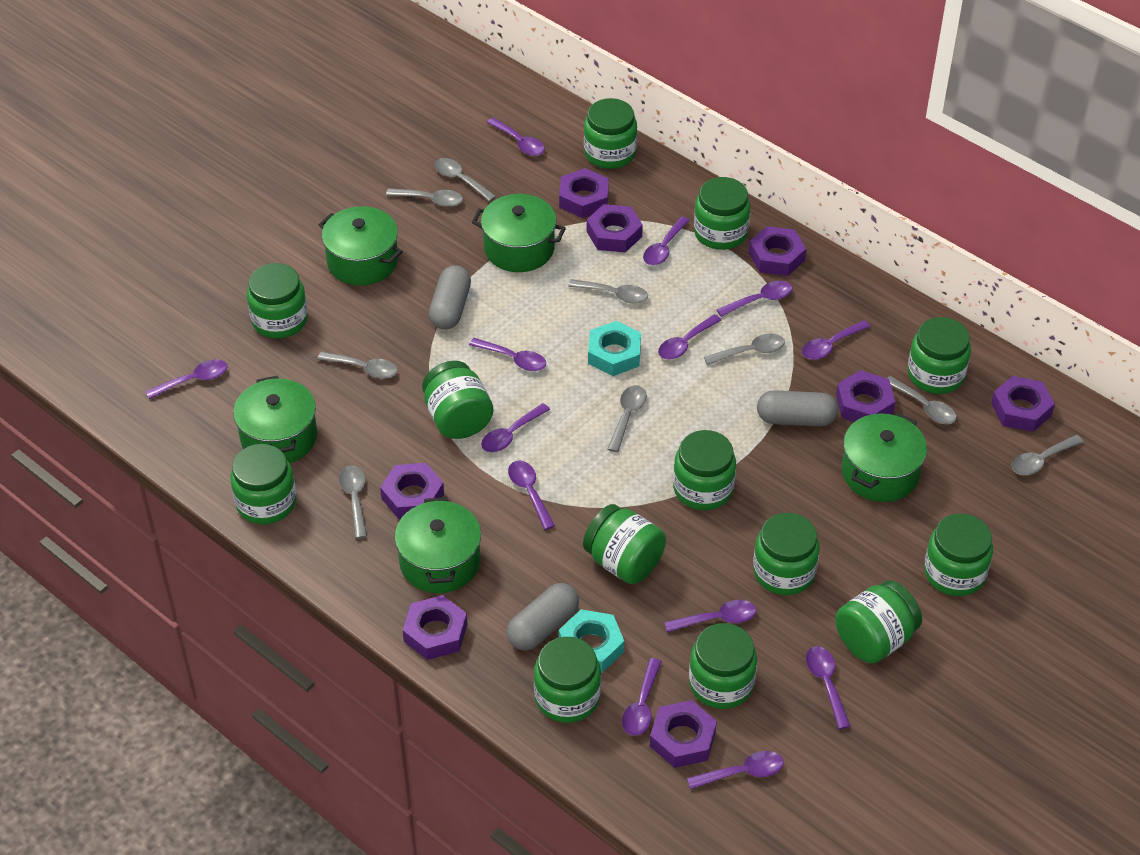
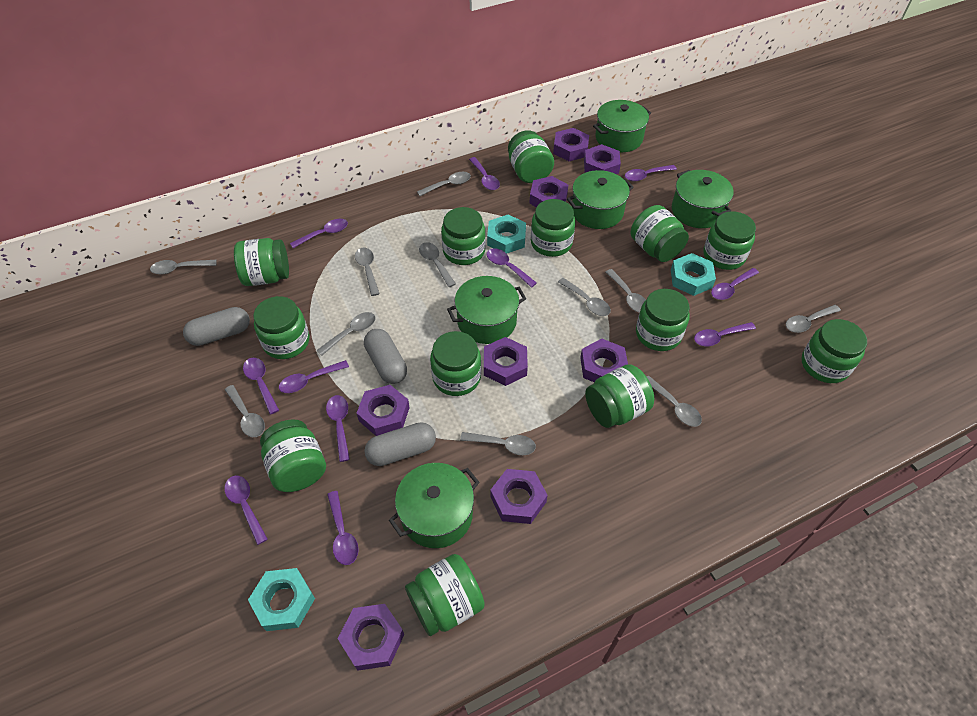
grey spoon: 9 -> 11
purple spoon: 13 -> 11
turquoise nut: 2 -> 3

